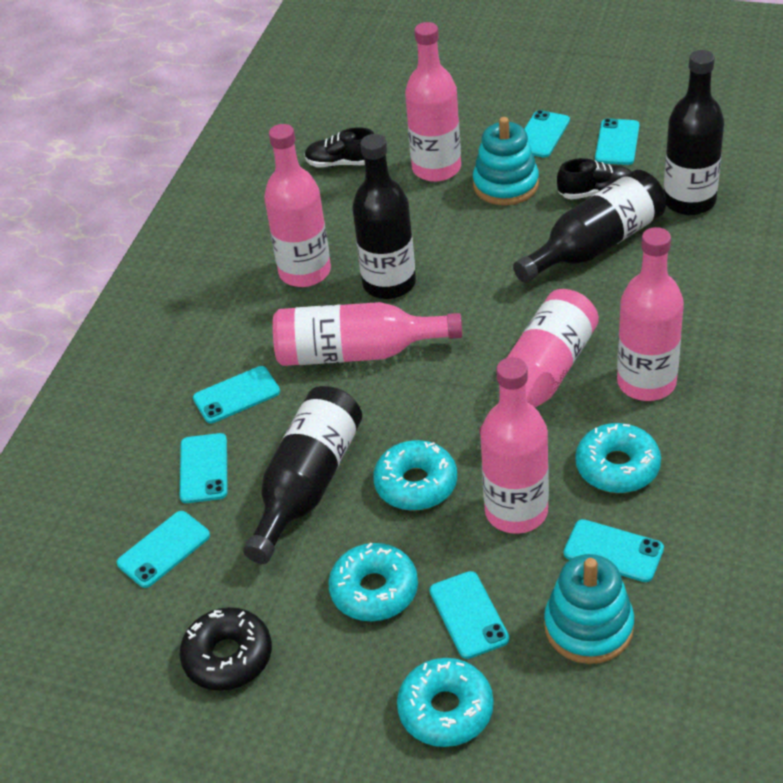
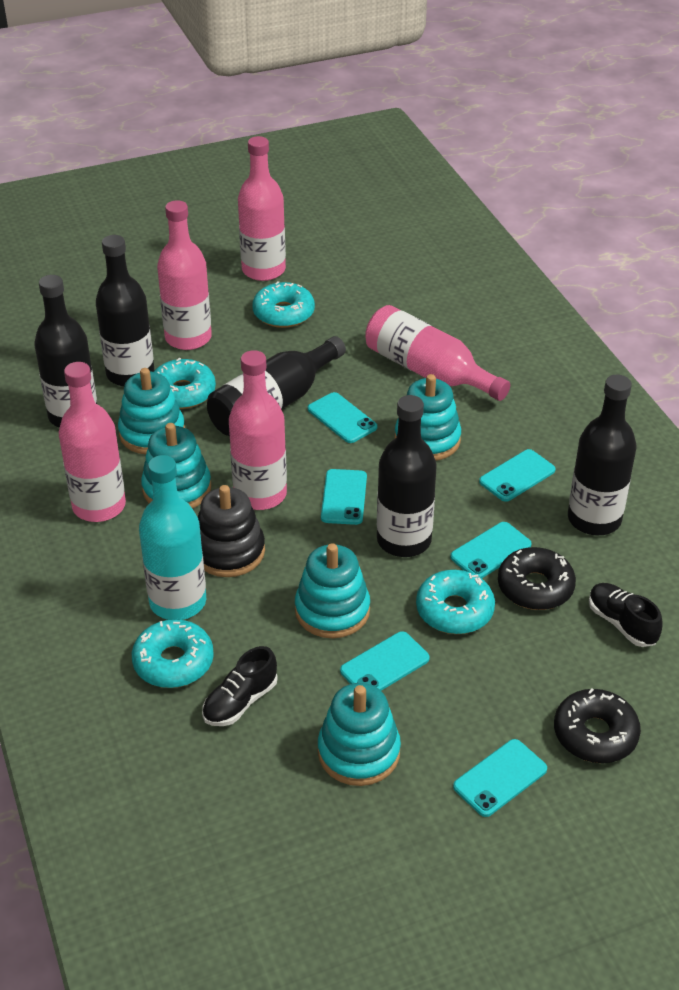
black bottle: 4 -> 5
black donut: 1 -> 2
black stacking toy: 0 -> 1
pink bottle: 6 -> 5
turquoise bottle: 0 -> 1
turquoise phone: 7 -> 6
turquoise stacking toy: 2 -> 5

